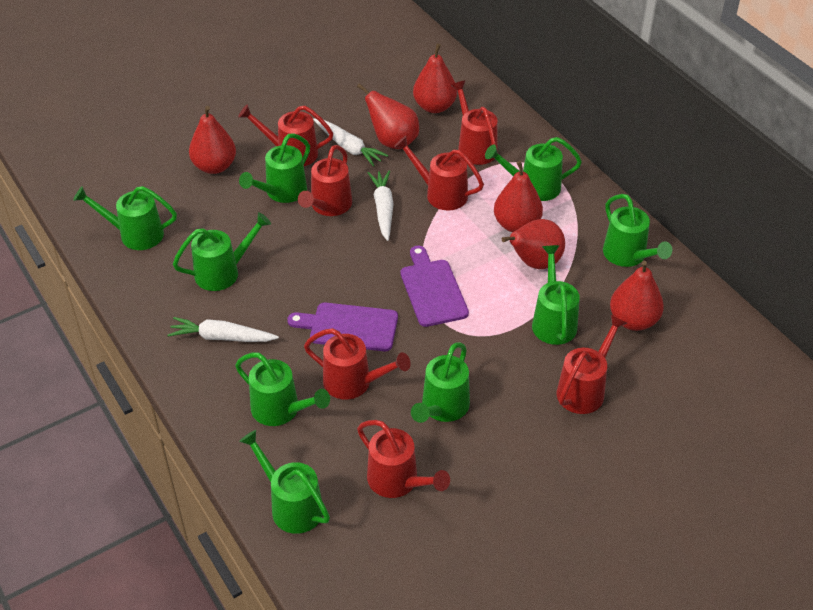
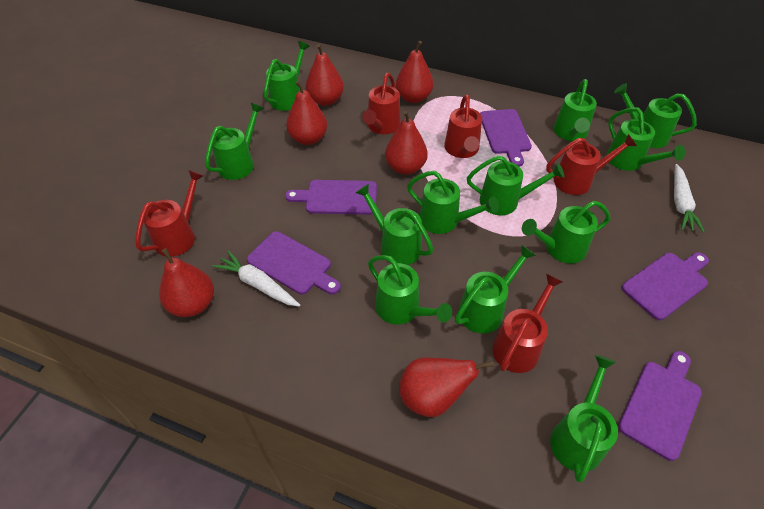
green watering can: 9 -> 12
purple cutting board: 2 -> 5
red watering can: 7 -> 5
white carrot: 3 -> 2

